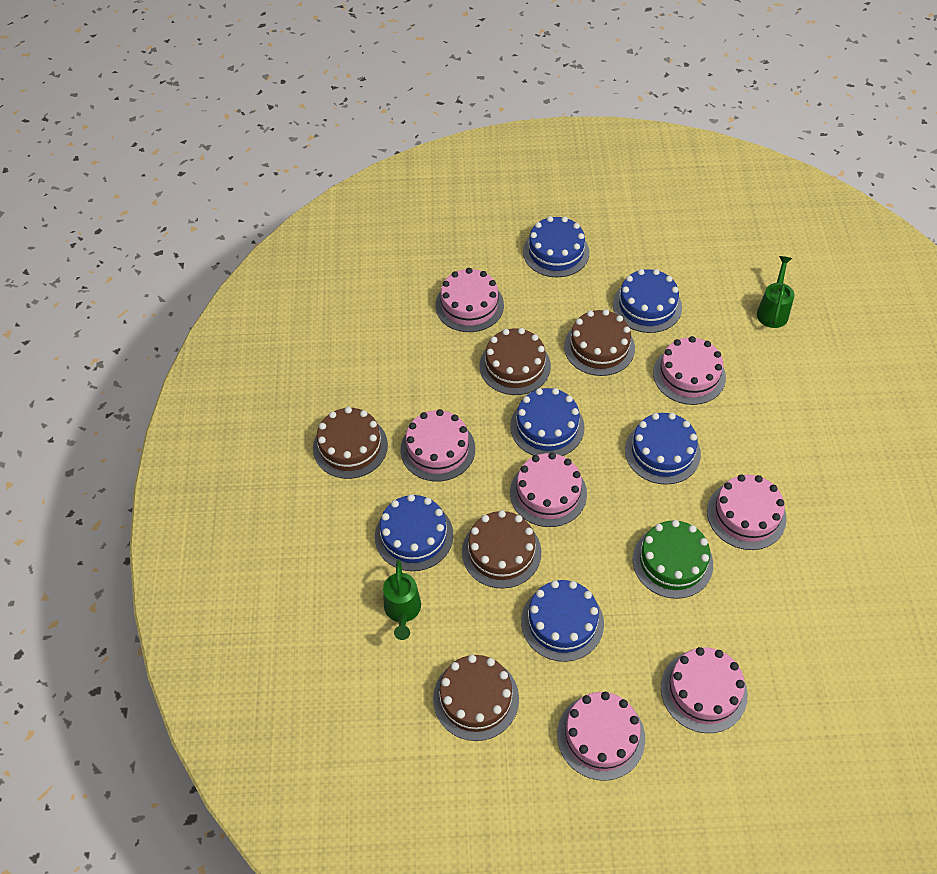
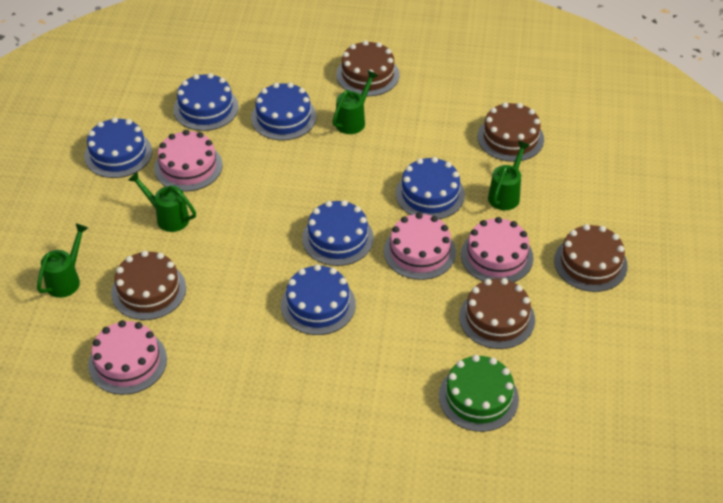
green watering can: 2 -> 4
pink cake: 7 -> 4

